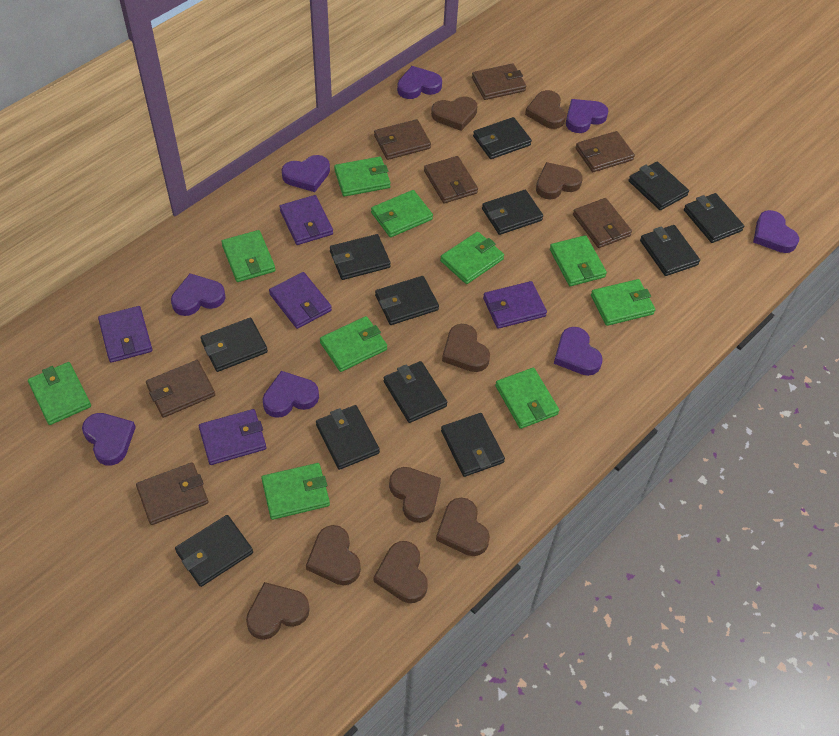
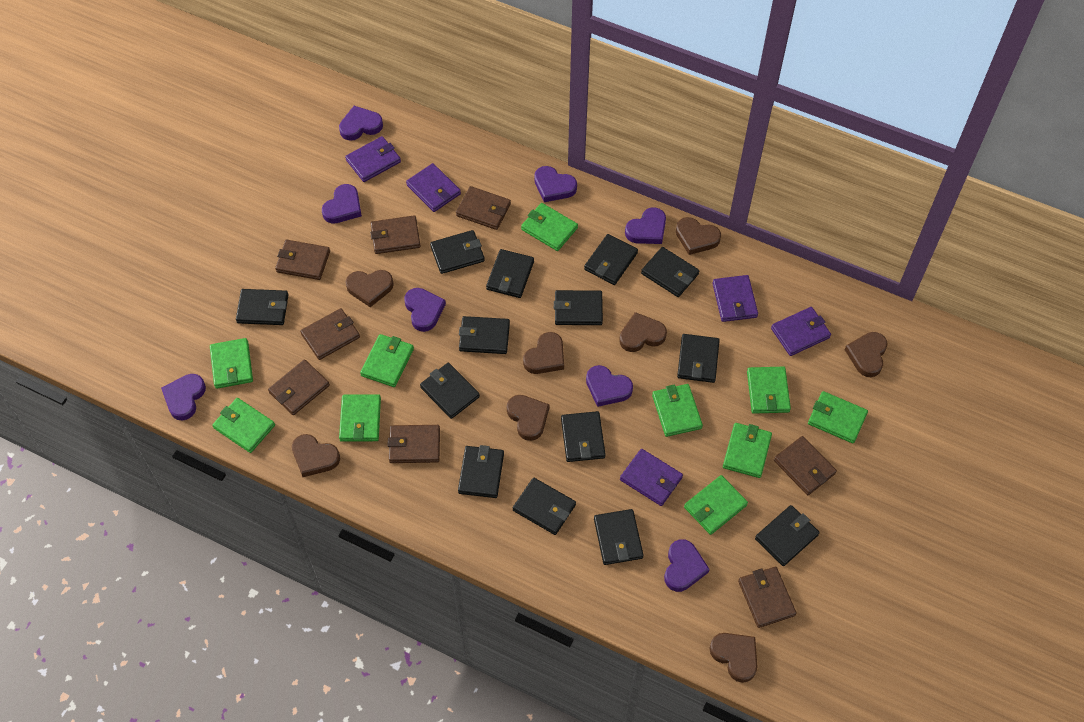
black wallet: 12 -> 14
brown heart: 9 -> 8
brown wallet: 7 -> 8

